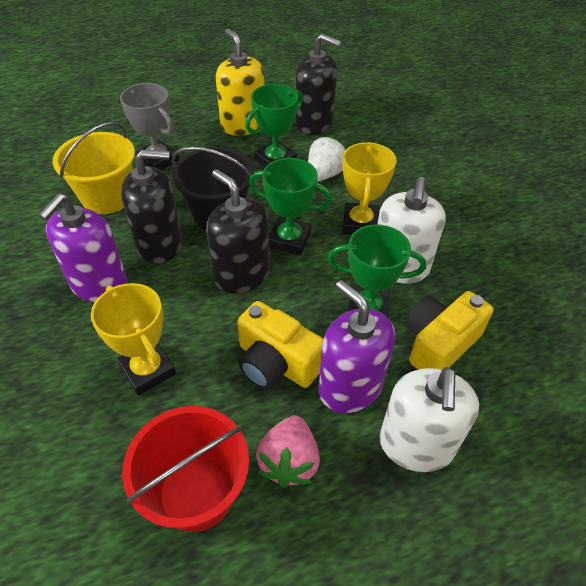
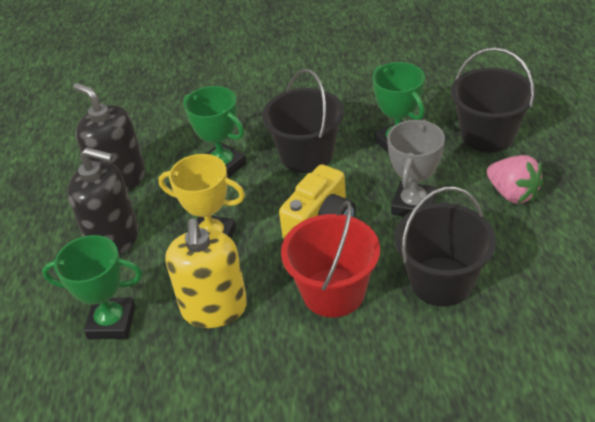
black bucket: 1 -> 3
black soap dispenser: 3 -> 2
purple soap dispenser: 2 -> 0
white soap dispenser: 2 -> 0
white strawberry: 1 -> 0
yellow bucket: 1 -> 0
yellow camera: 2 -> 1
yellow trophy: 2 -> 1

